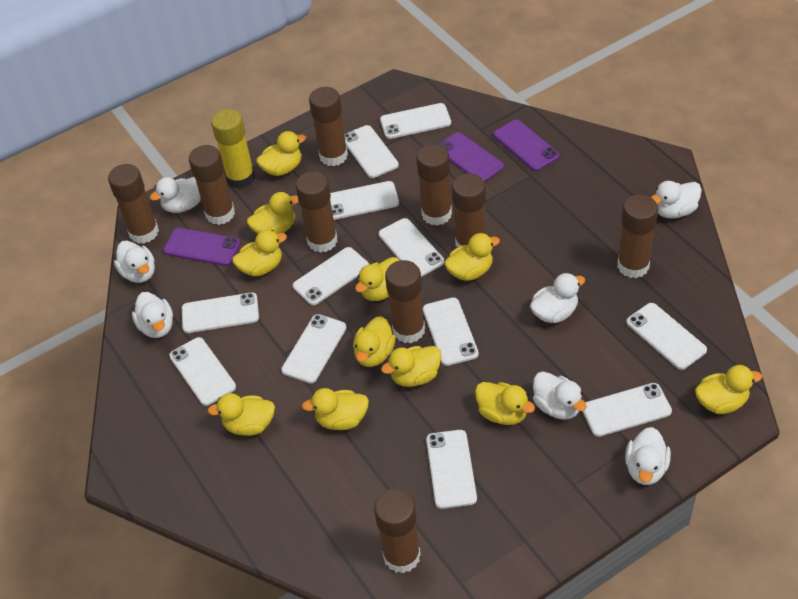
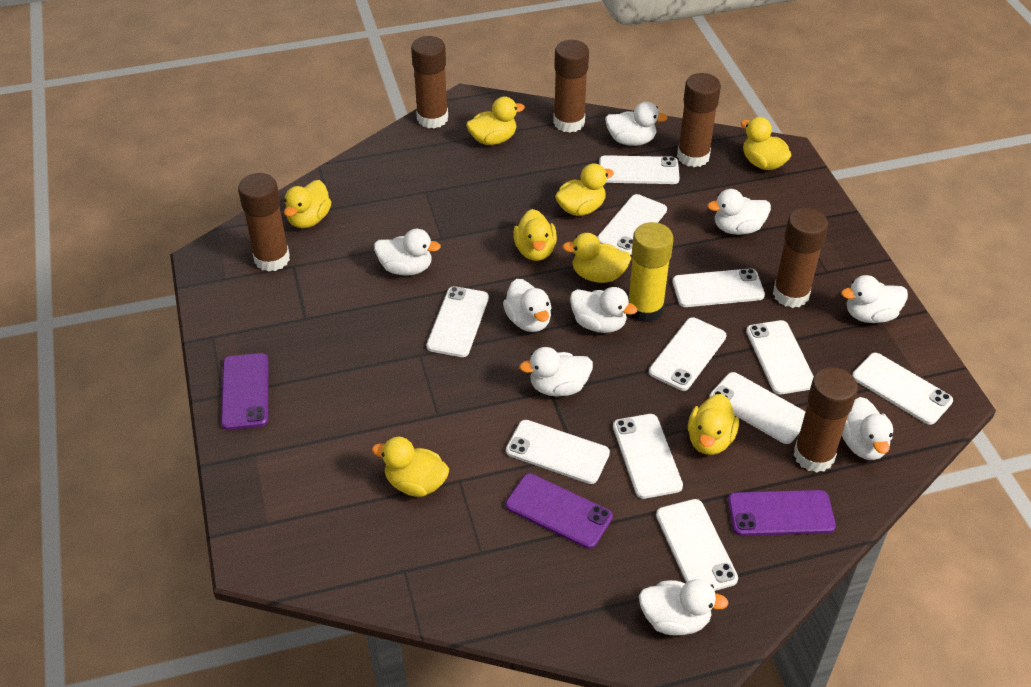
brown glue stick: 9 -> 6
white duck: 7 -> 9
white phone: 12 -> 11
yellow duck: 11 -> 8

